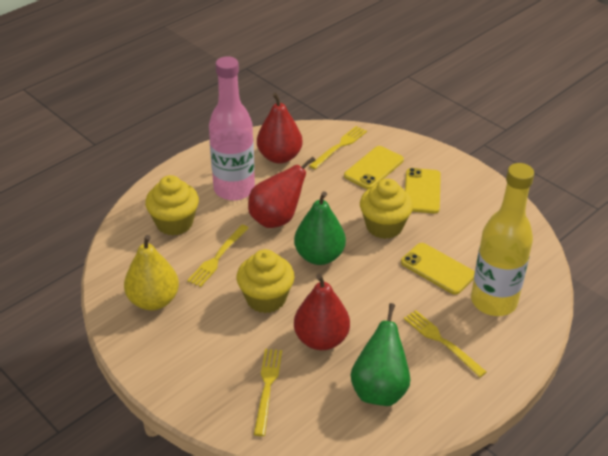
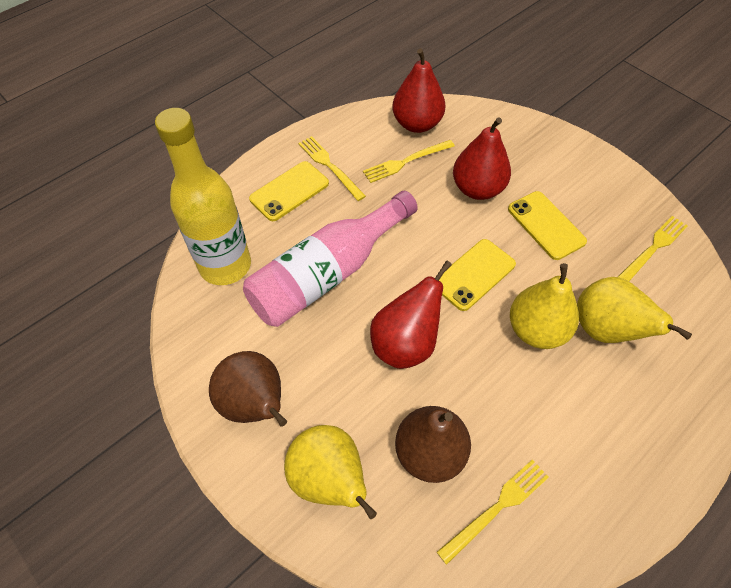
brown pear: 0 -> 2
green pear: 2 -> 0
yellow cupcake: 3 -> 0
yellow pear: 1 -> 3

